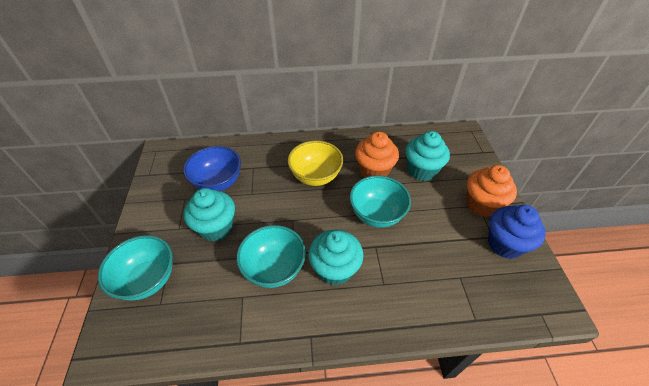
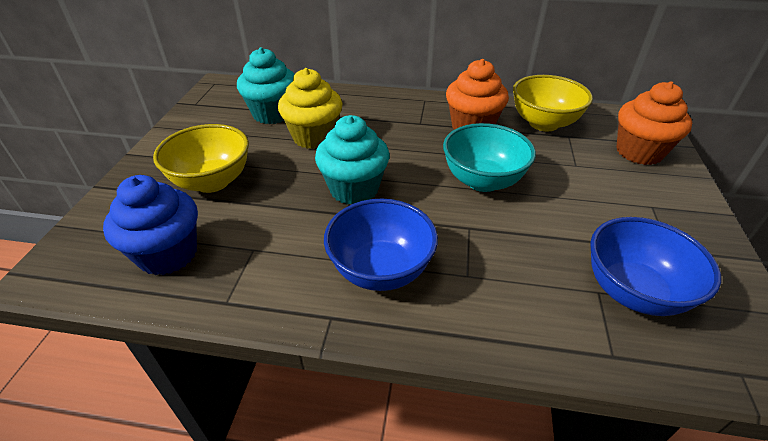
blue bowl: 1 -> 2
turquoise bowl: 3 -> 1
turquoise cupcake: 3 -> 2
yellow bowl: 1 -> 2
yellow cupcake: 0 -> 1

